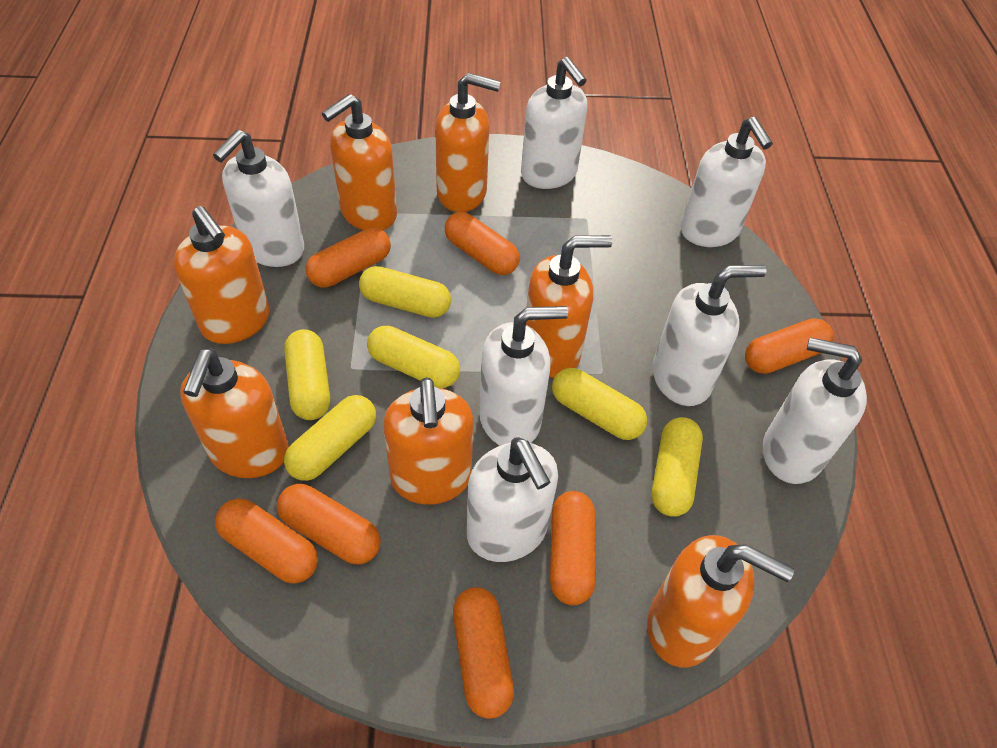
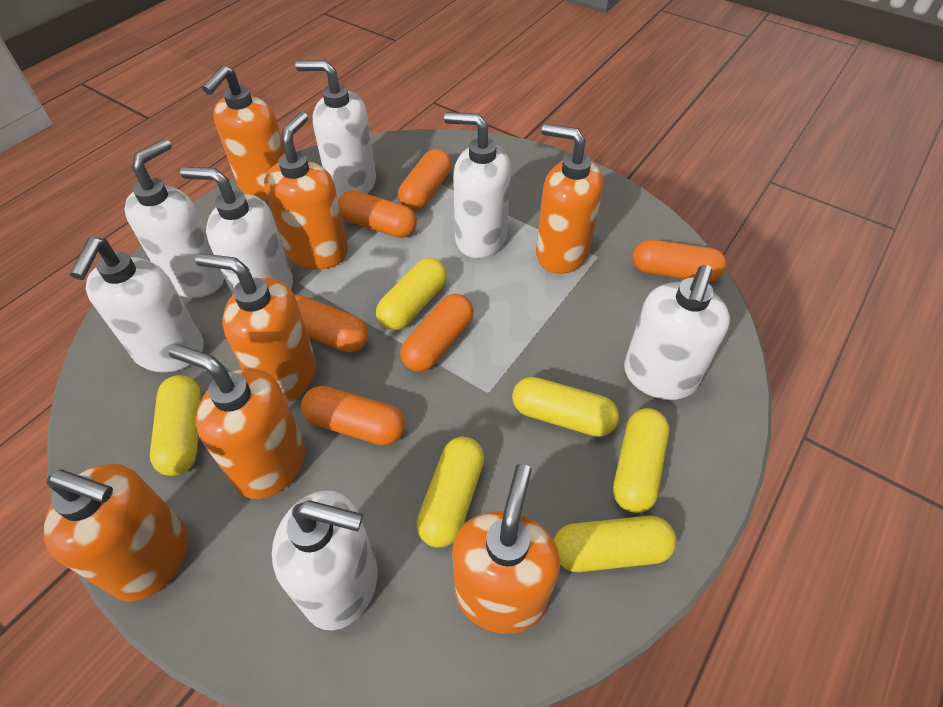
orange capsule: 7 -> 6

